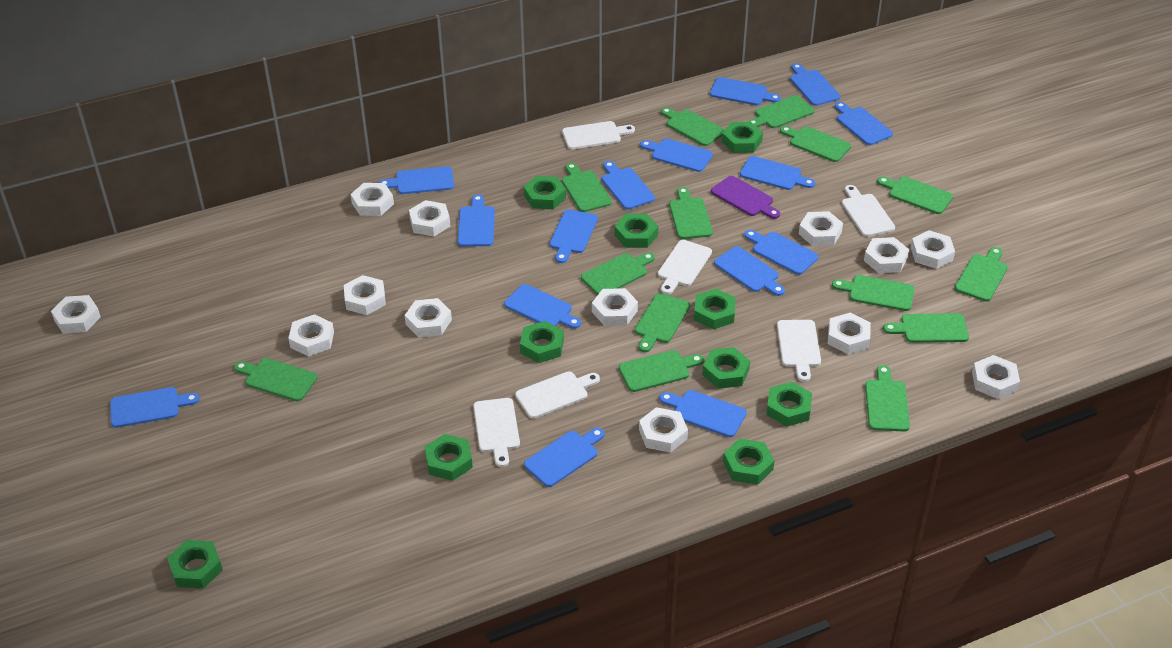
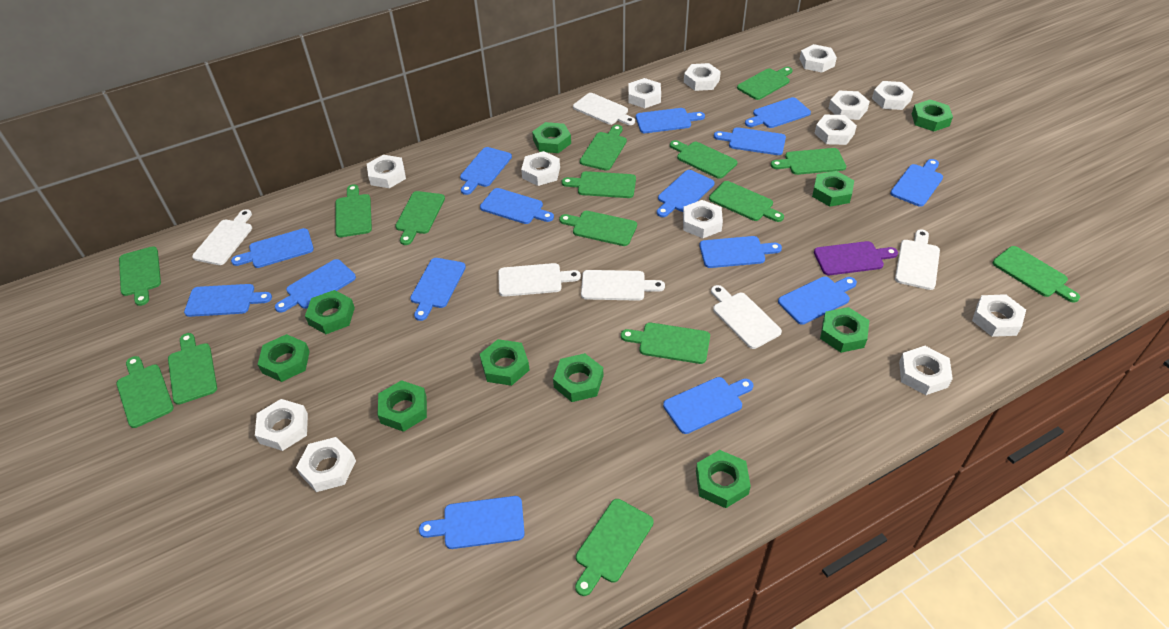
green cutting board: 14 -> 15

